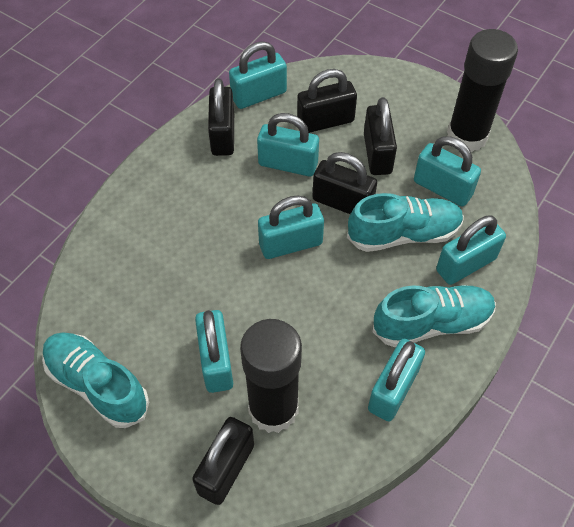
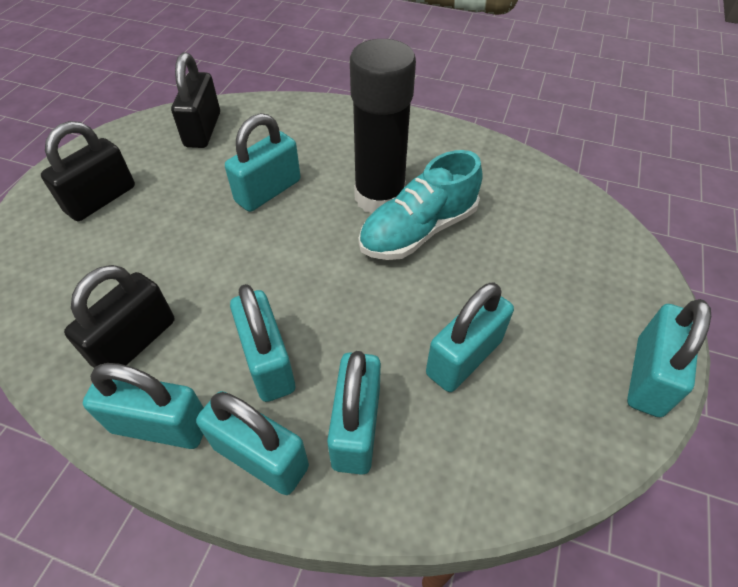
black glue stick: 2 -> 1
black padlock: 5 -> 3
turquoise shoe: 3 -> 1

